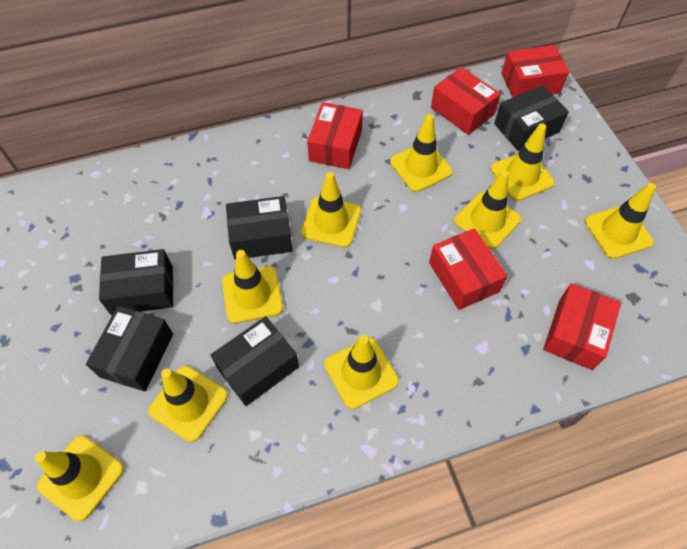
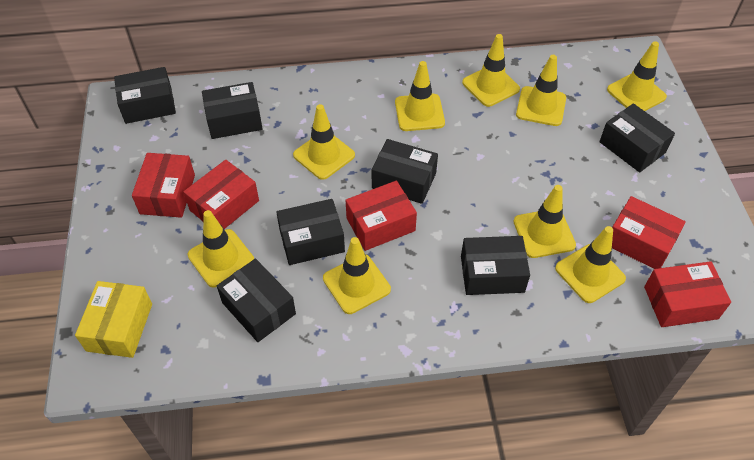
black box: 5 -> 7
yellow box: 0 -> 1

